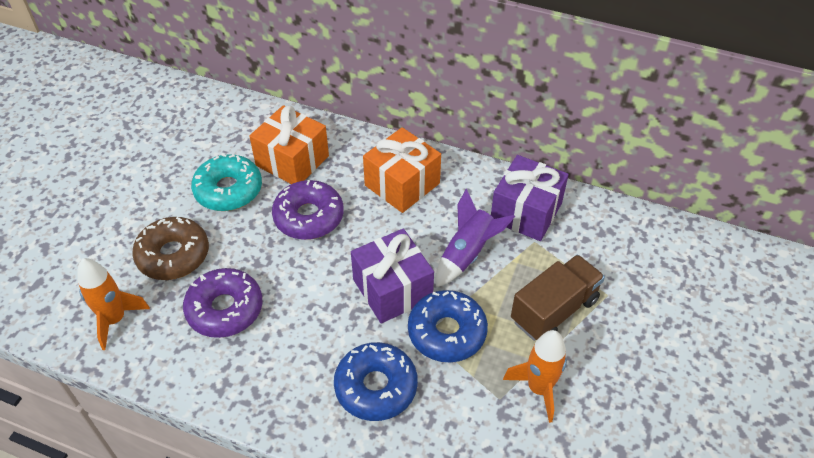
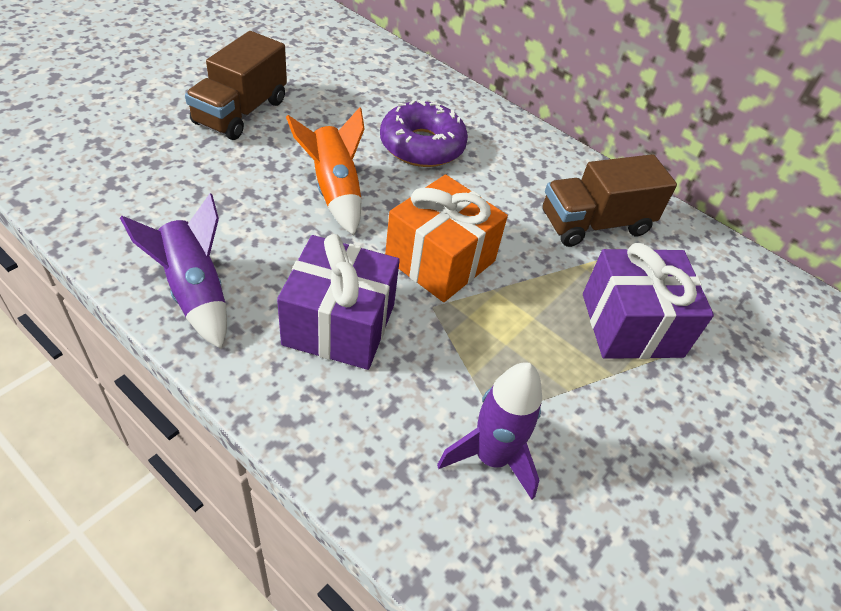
blue donut: 2 -> 0
brown donut: 1 -> 0
brown truck: 1 -> 2
orange gift: 2 -> 1
orange rocket: 2 -> 1
purple donut: 2 -> 1
purple rocket: 1 -> 2
turquoise donut: 1 -> 0

